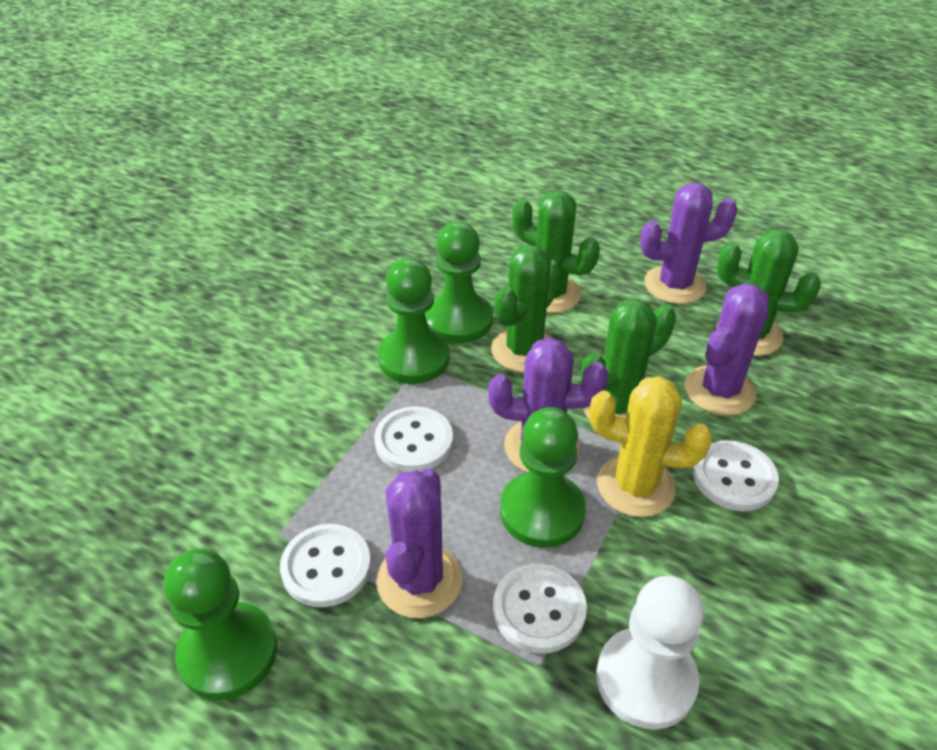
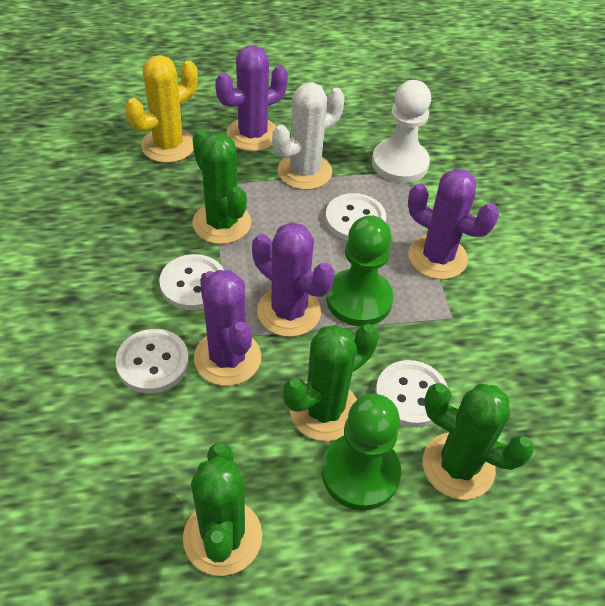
green pawn: 4 -> 2
white cactus: 0 -> 1

